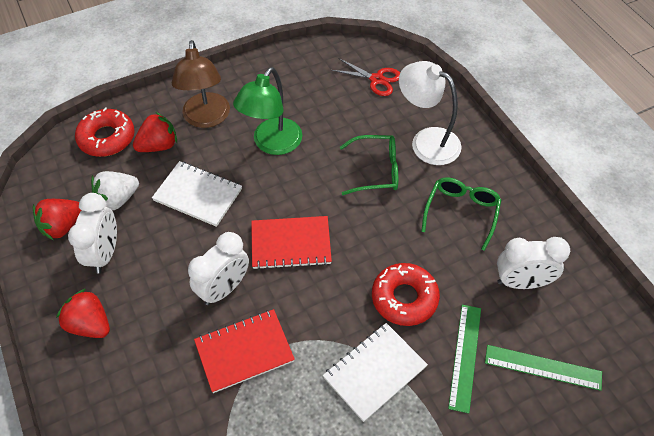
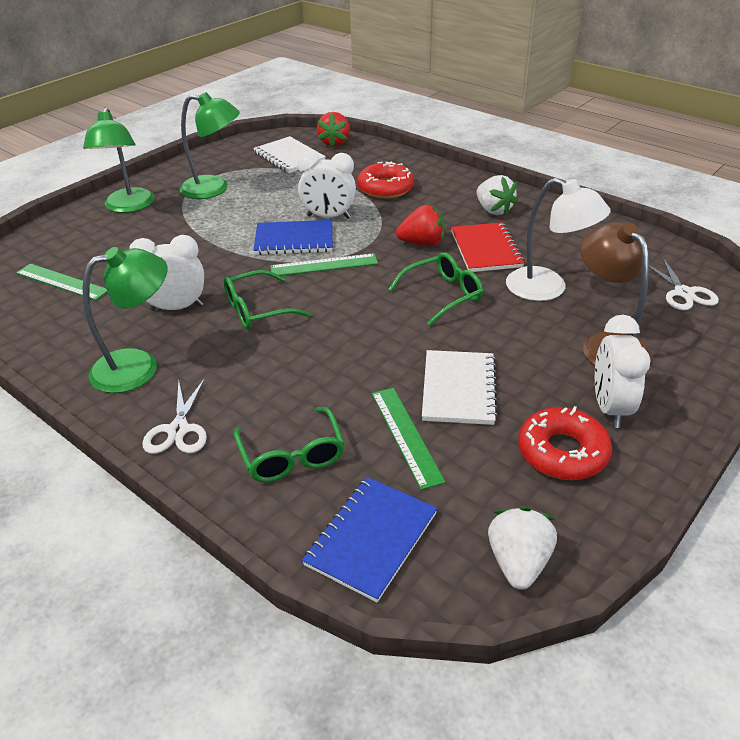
blue notebook: 0 -> 2
green glasses: 2 -> 3
green lamp: 1 -> 3
green ruler: 2 -> 3
red notebook: 2 -> 1
red scissors: 1 -> 0
red strawberry: 3 -> 2
white scissors: 0 -> 2
white strawberry: 1 -> 2

